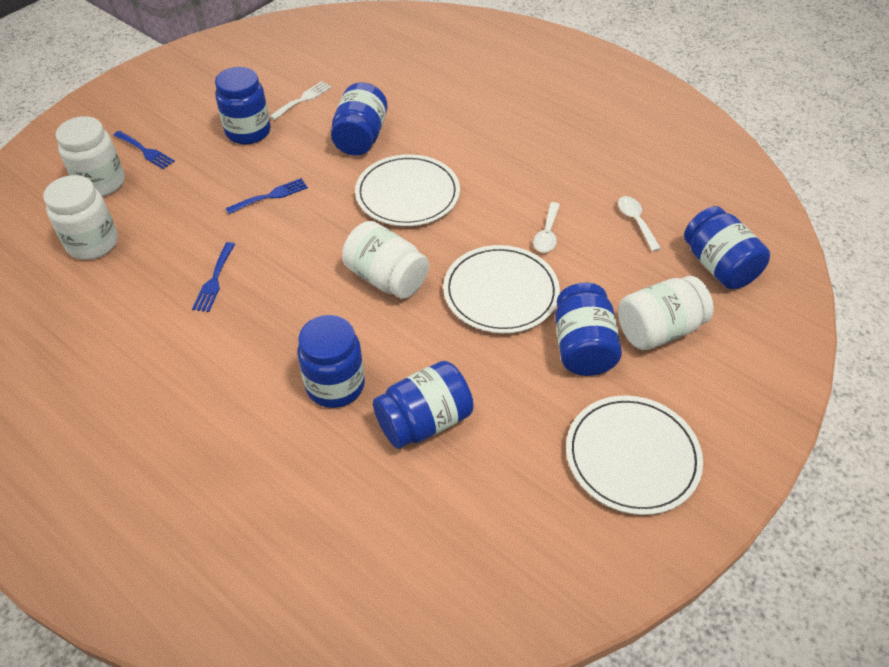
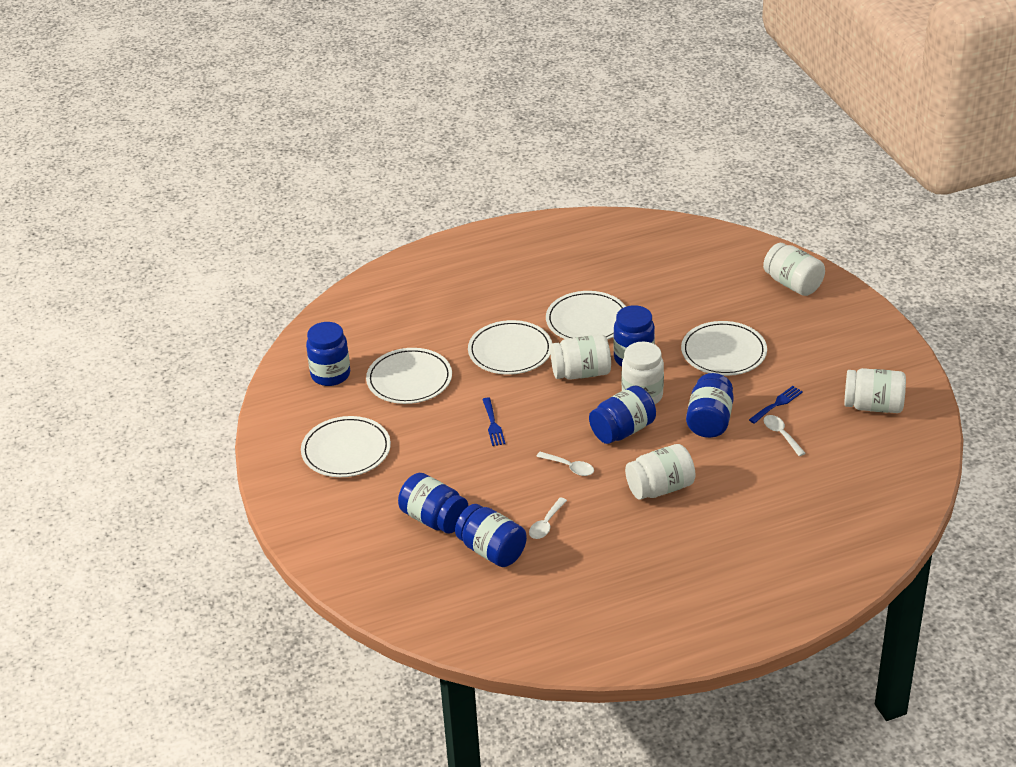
blue fork: 3 -> 2
white fork: 1 -> 0
white jar: 4 -> 5
white plate: 3 -> 5
white spoon: 2 -> 3

